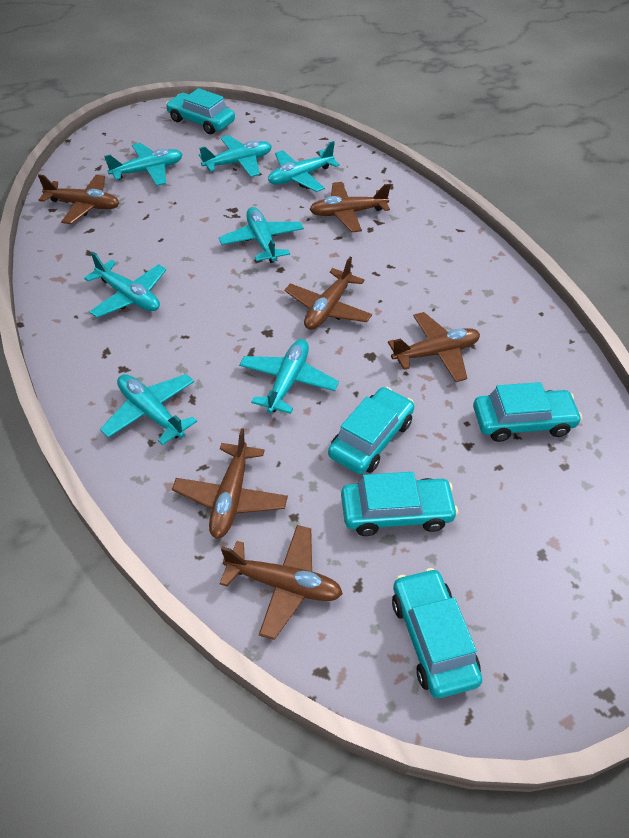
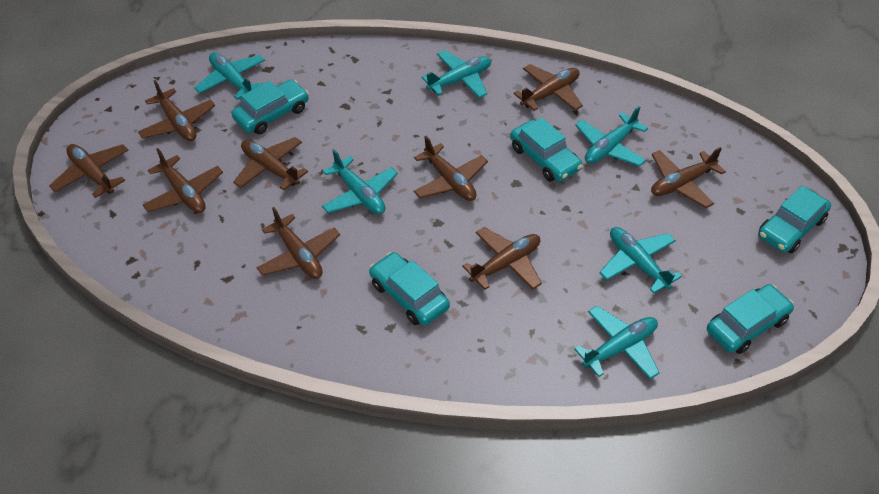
brown plane: 6 -> 9
turquoise plane: 7 -> 6

